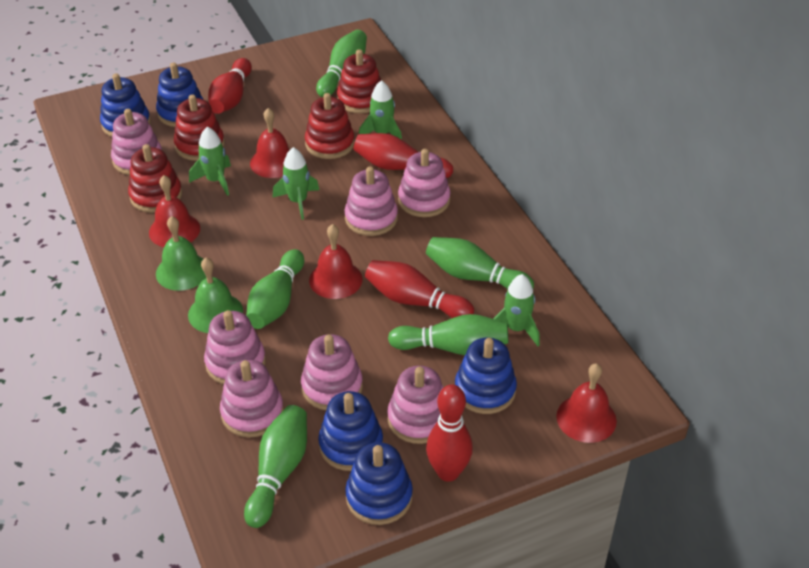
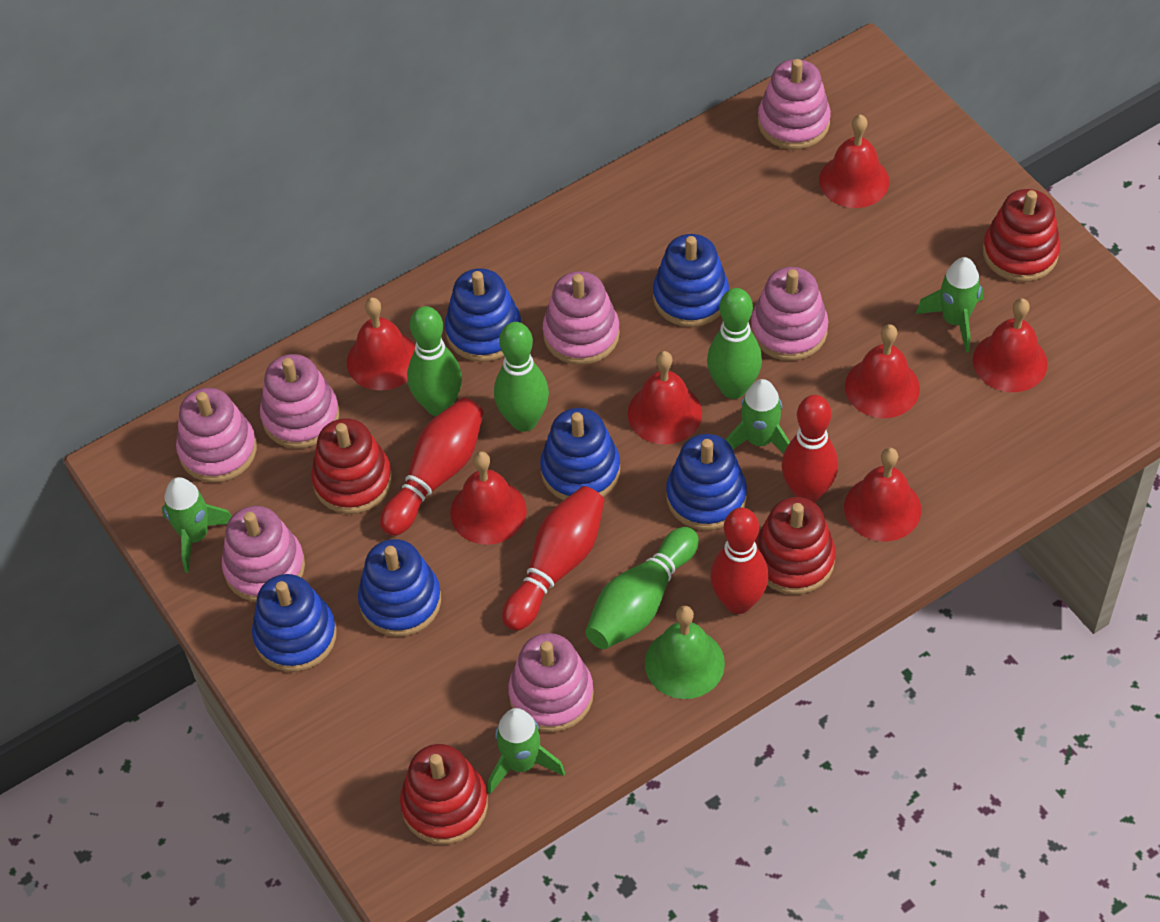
blue stacking toy: 5 -> 6
green bell: 2 -> 1
green bowling pin: 5 -> 4
red bell: 4 -> 7

